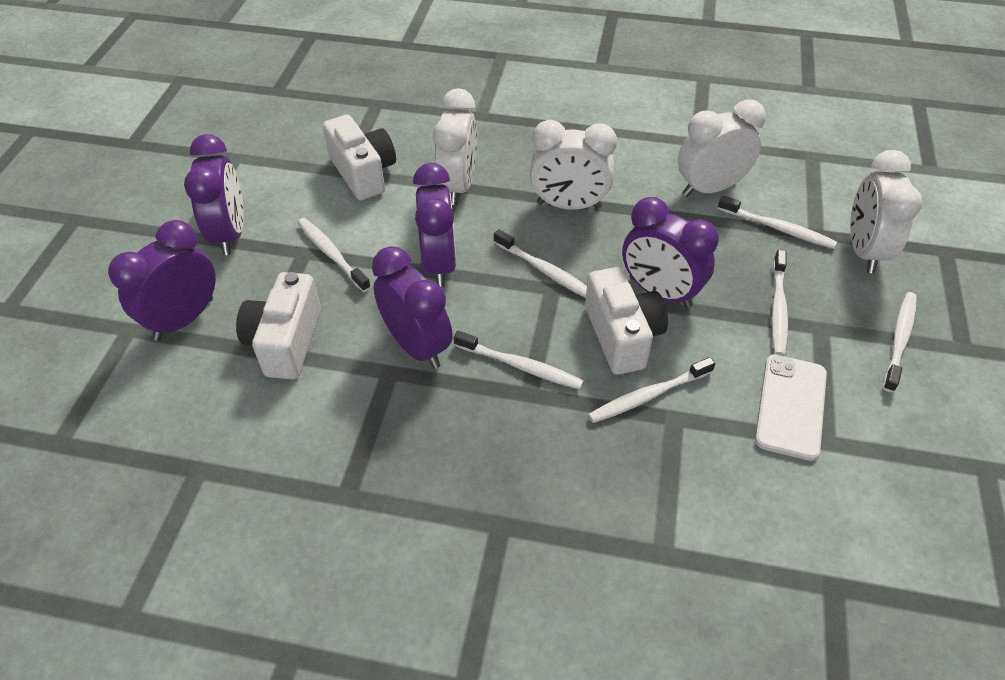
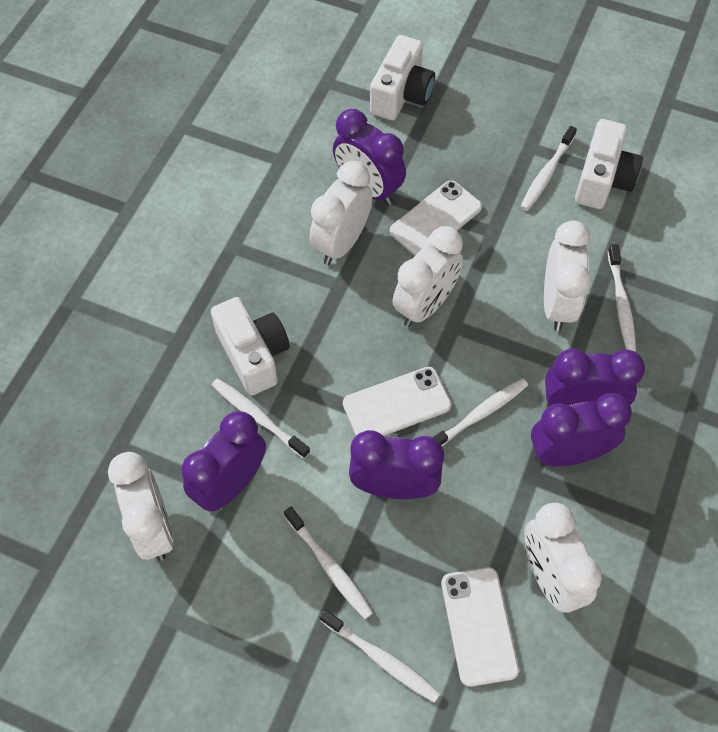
white clock: 4 -> 5
white phone: 1 -> 3
white toothbrush: 7 -> 6

